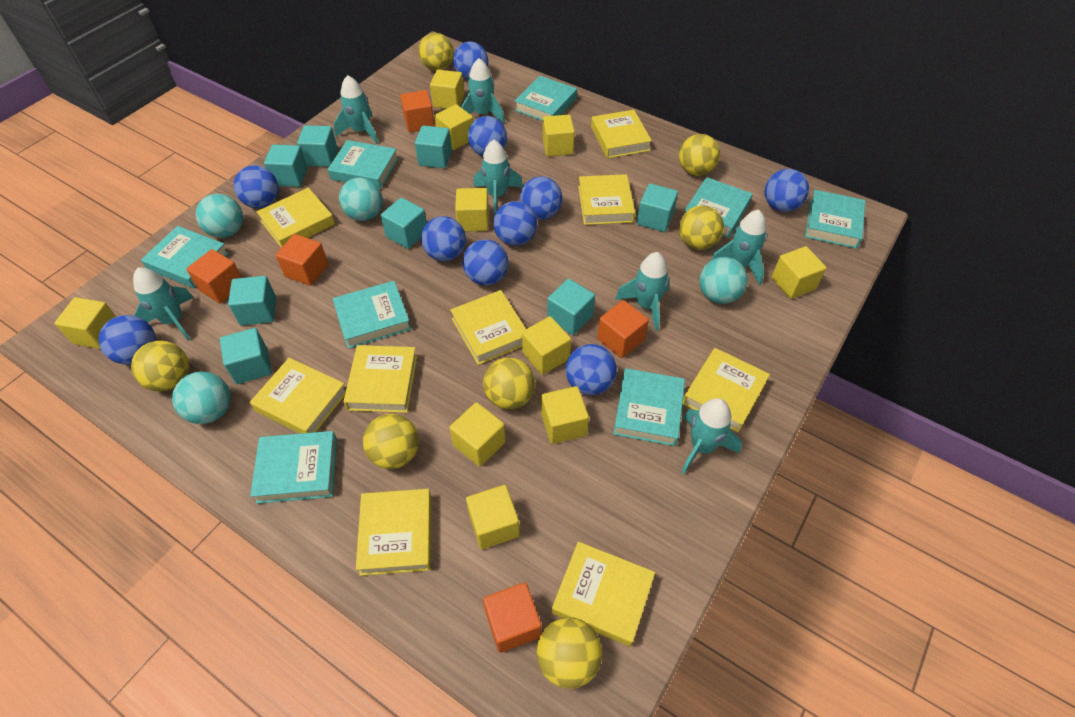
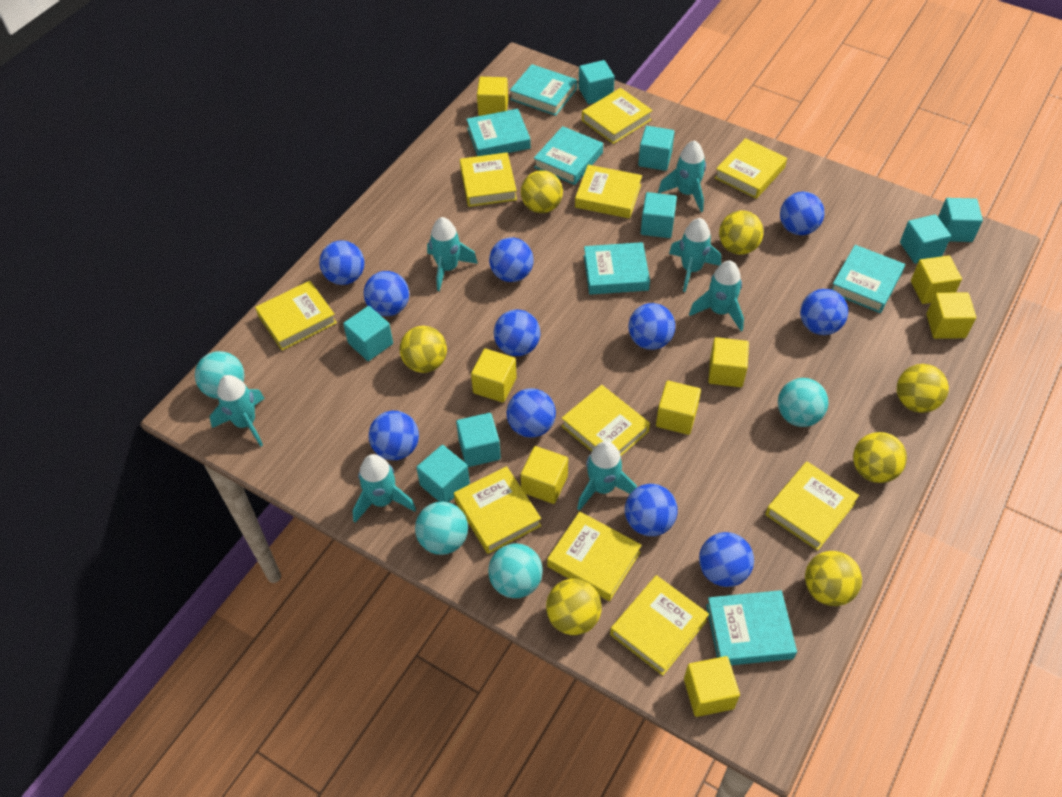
blue ball: 10 -> 11
orange cube: 5 -> 0
turquoise book: 8 -> 6
yellow book: 9 -> 10
yellow cube: 10 -> 8

